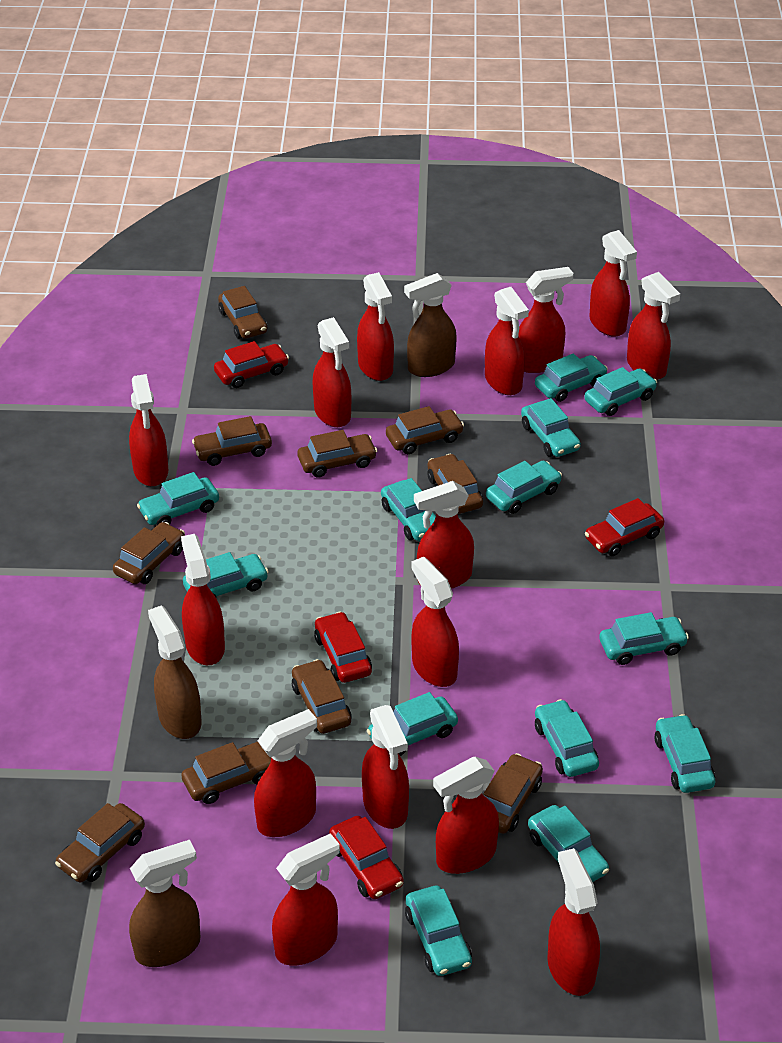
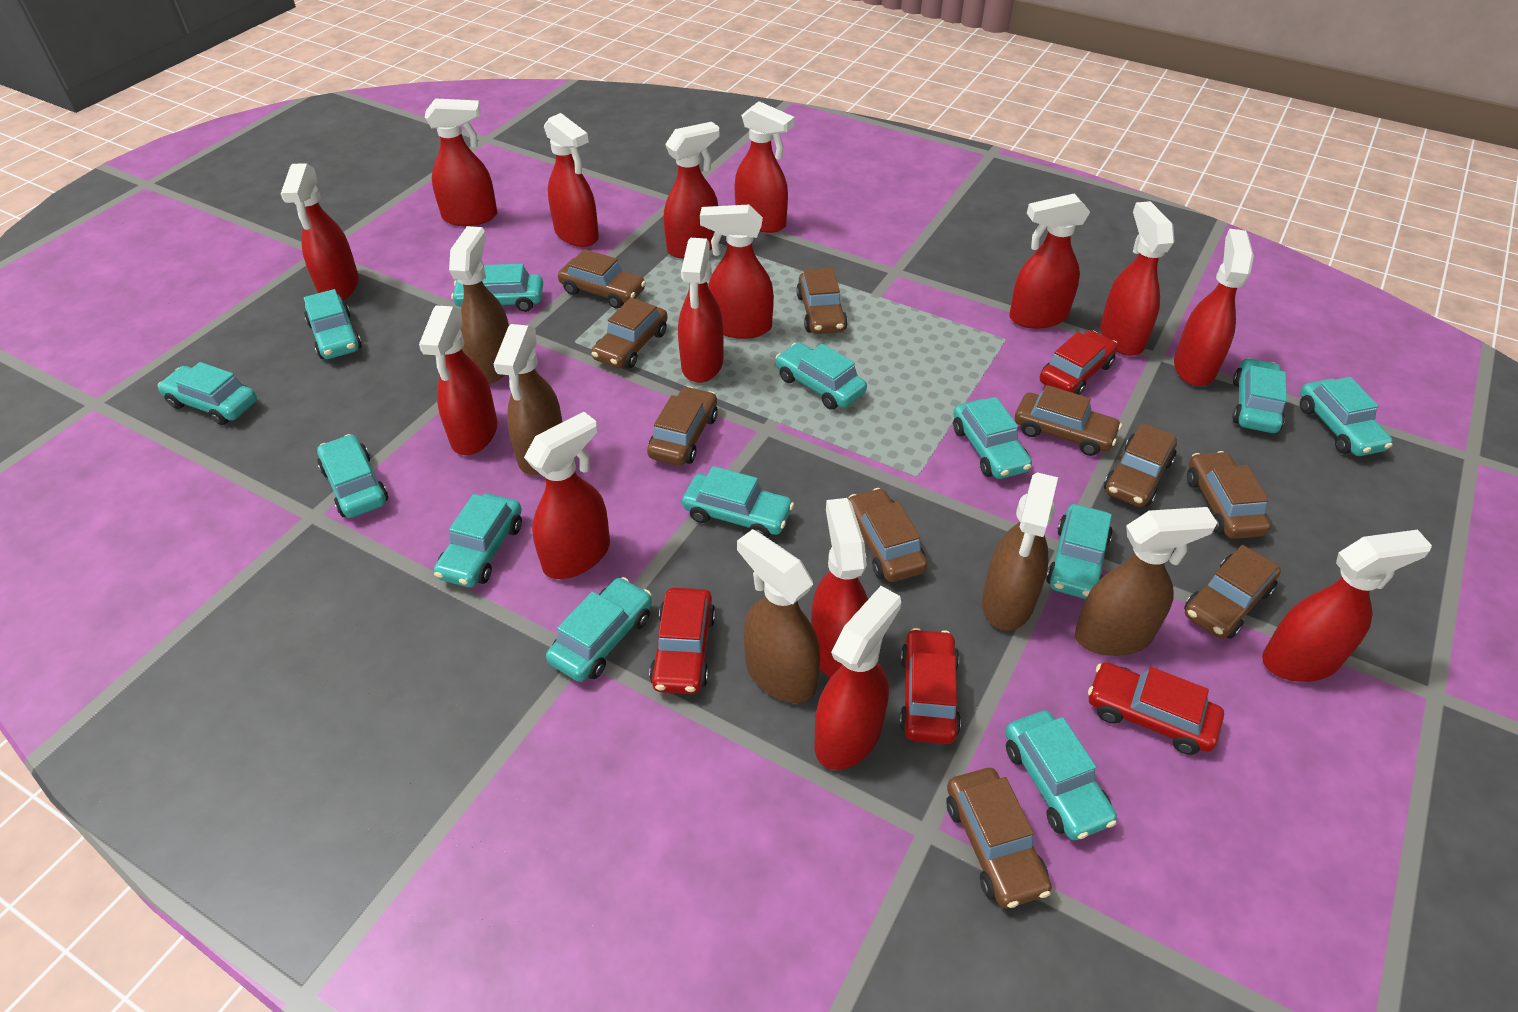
brown spray bottle: 3 -> 5

